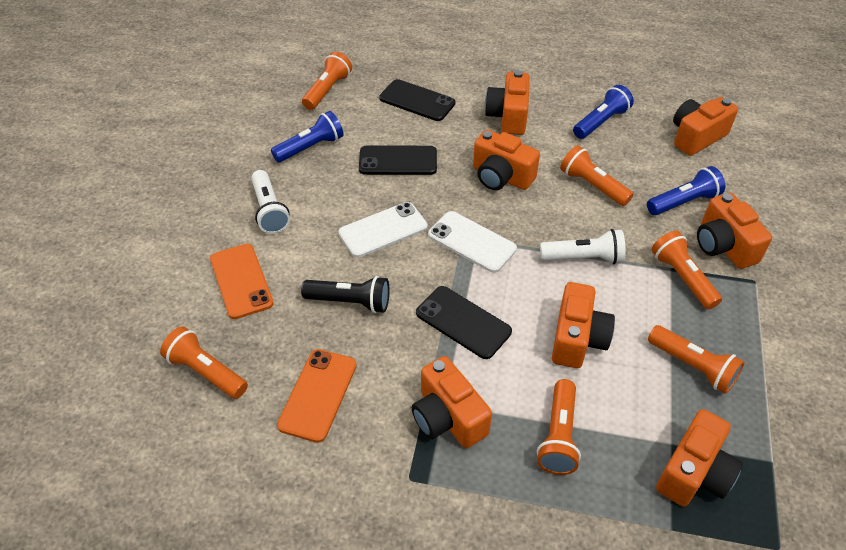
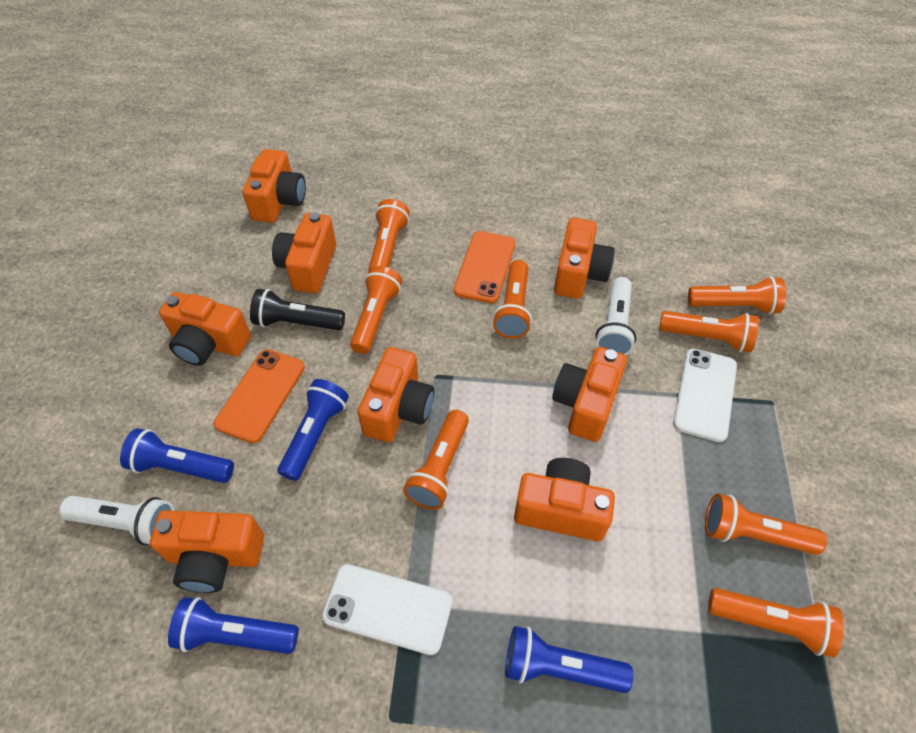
black phone: 3 -> 0
blue flashlight: 3 -> 4
orange camera: 7 -> 8
orange flashlight: 6 -> 8

